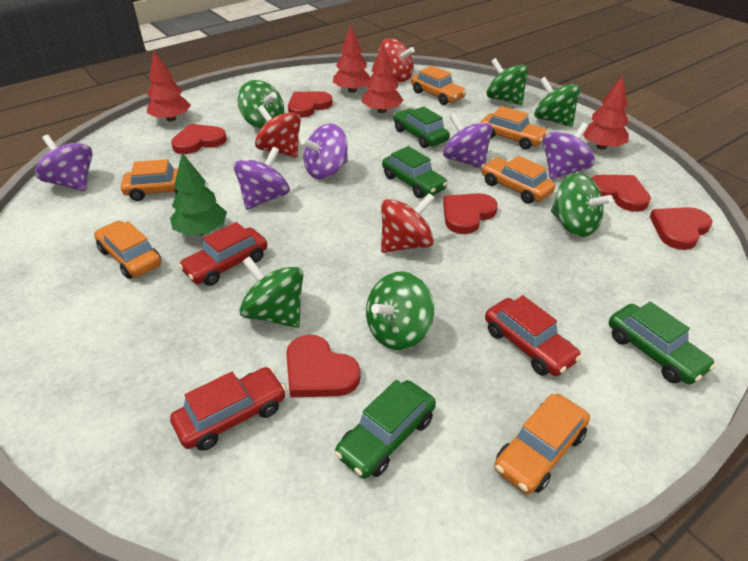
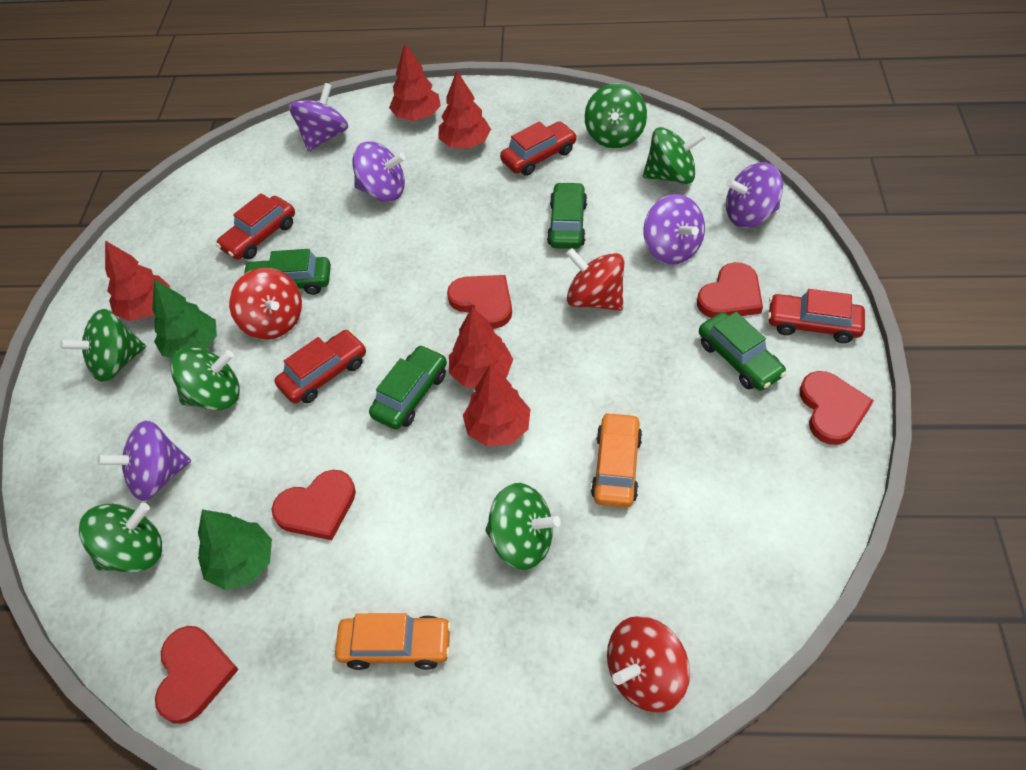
green tree: 1 -> 2
orange car: 6 -> 2
red car: 3 -> 4
red heart: 6 -> 5
red tree: 4 -> 5

